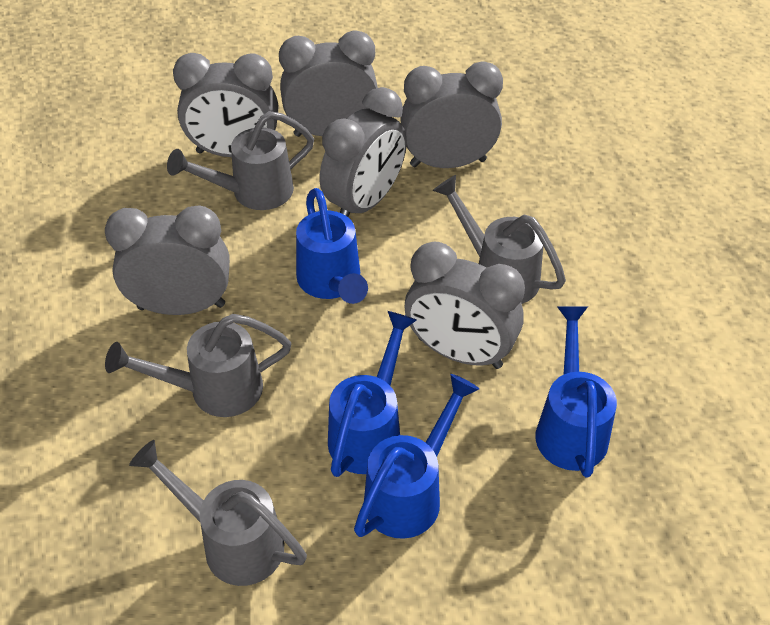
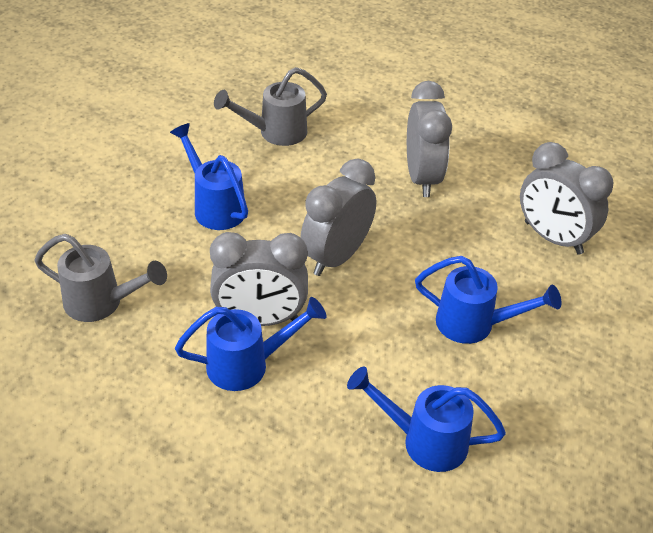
grey clock: 6 -> 4
grey watering can: 4 -> 2

